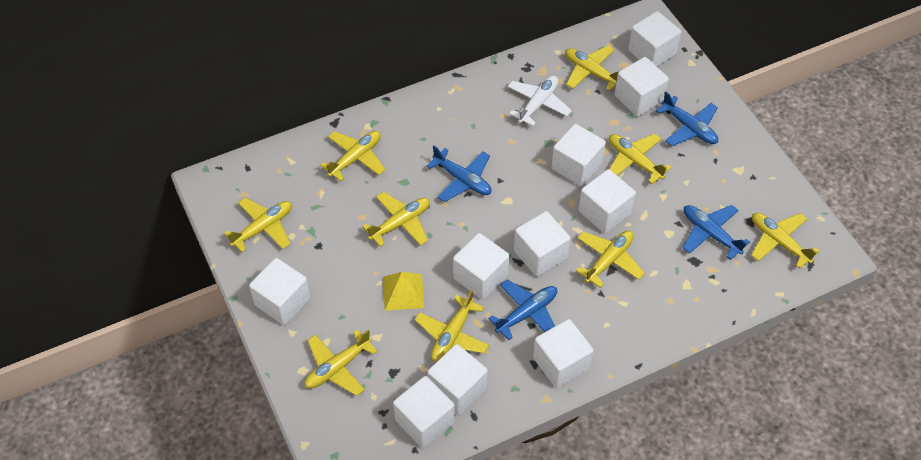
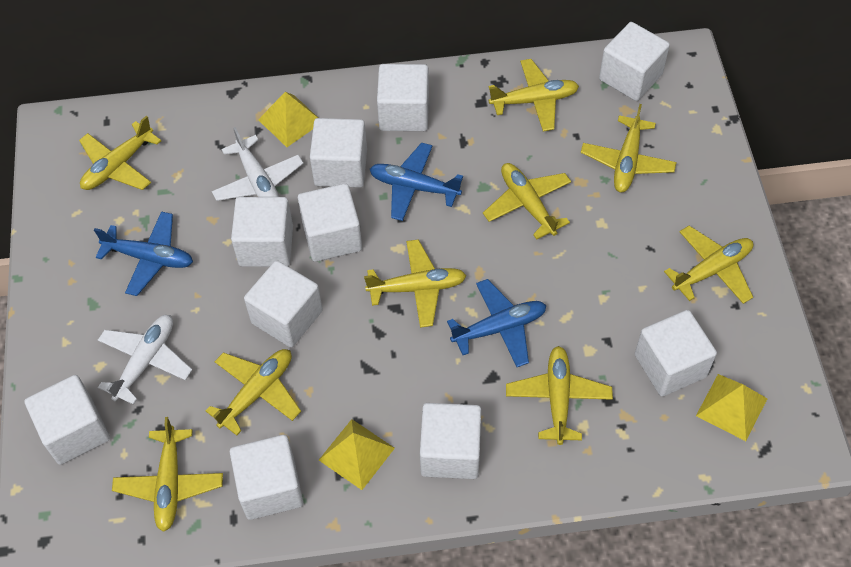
blue plane: 4 -> 3
white plane: 1 -> 2
yellow pyramid: 1 -> 3

